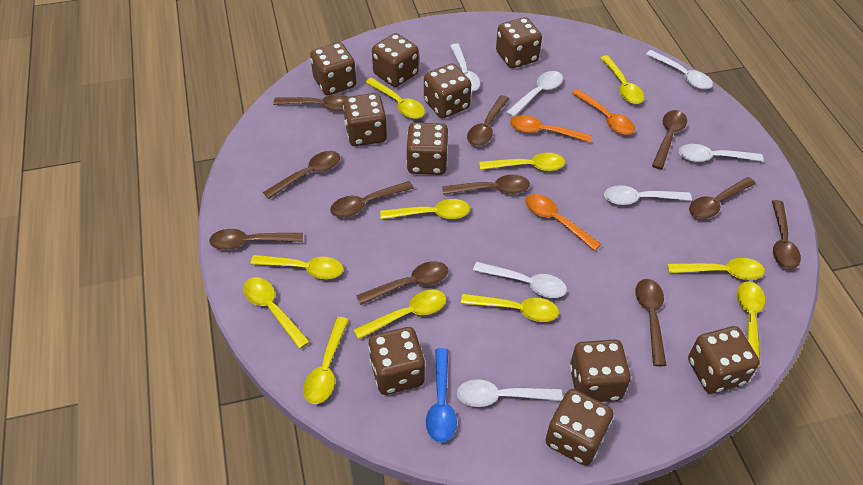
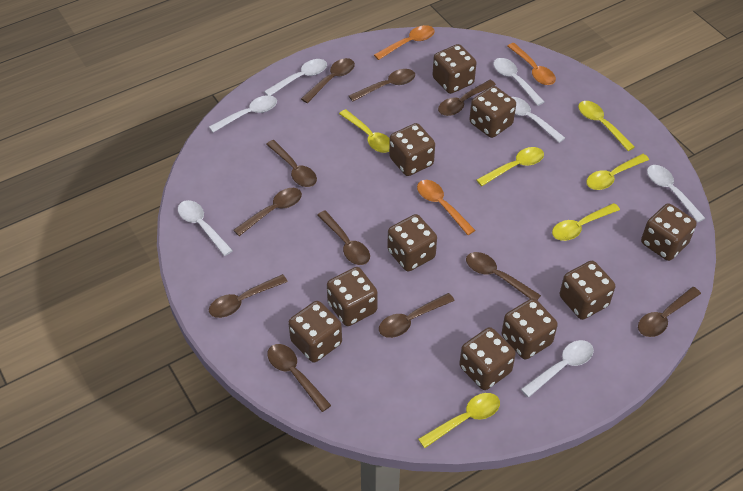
blue spoon: 1 -> 0
yellow spoon: 11 -> 6

